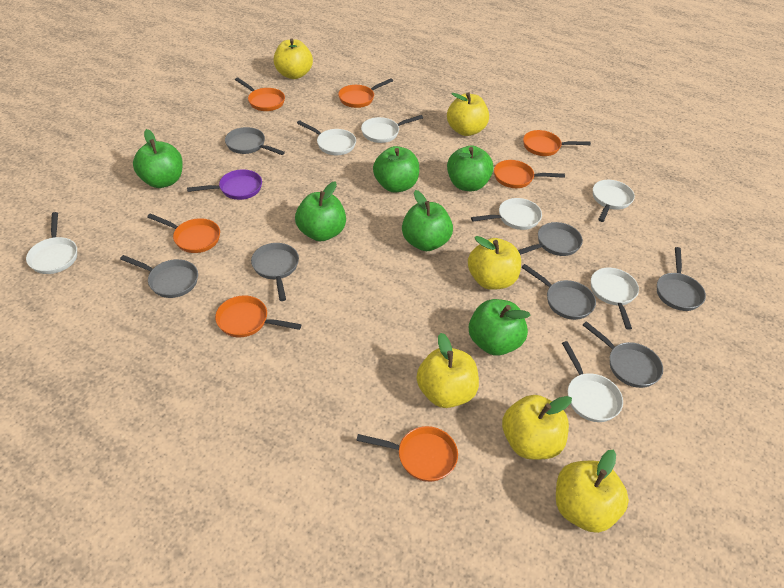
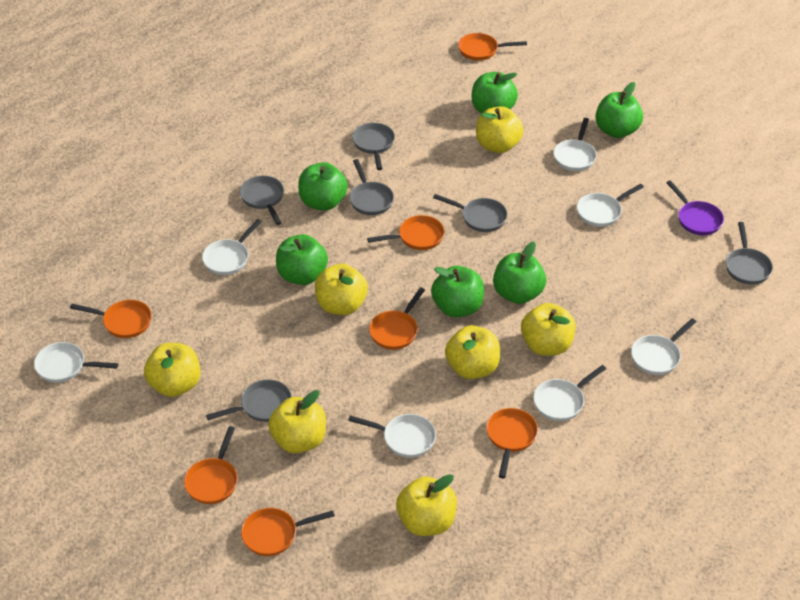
grey pan: 7 -> 6
yellow apple: 6 -> 7

